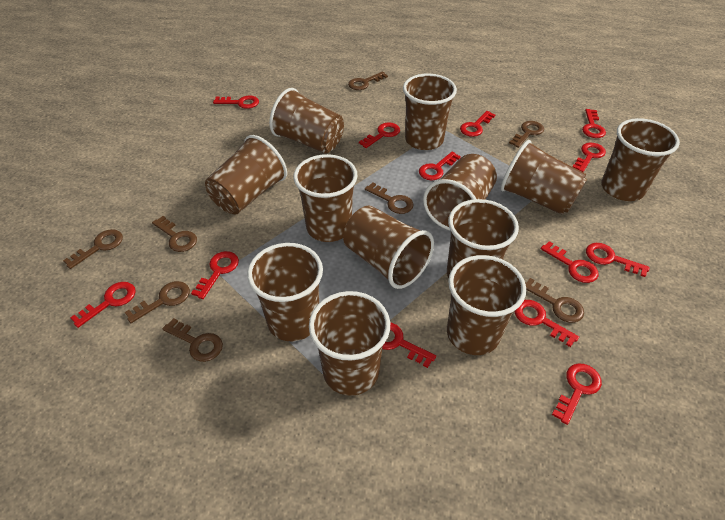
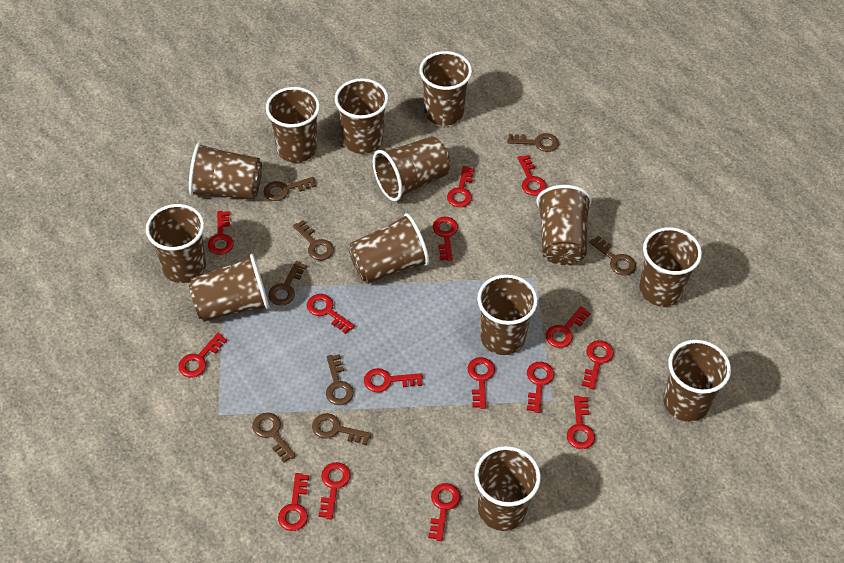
brown cup: 12 -> 13
red key: 13 -> 15

